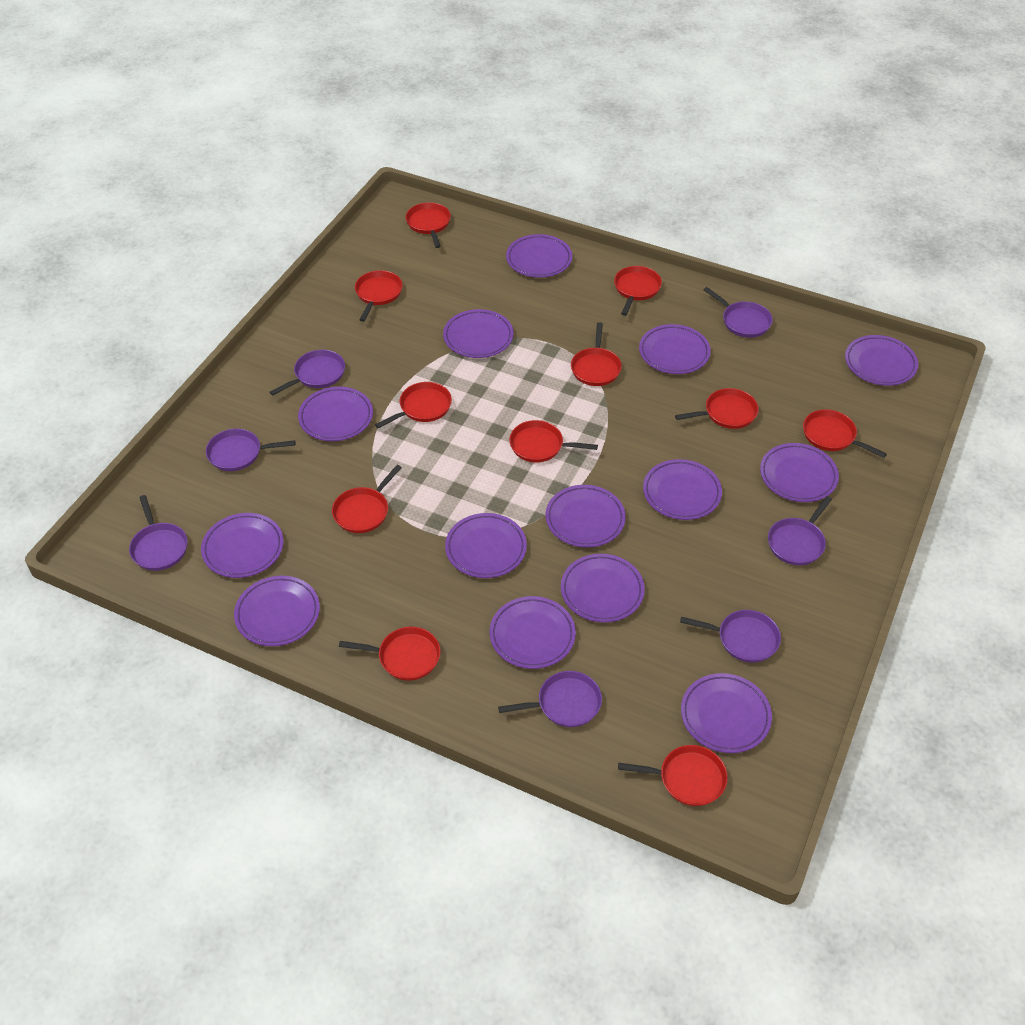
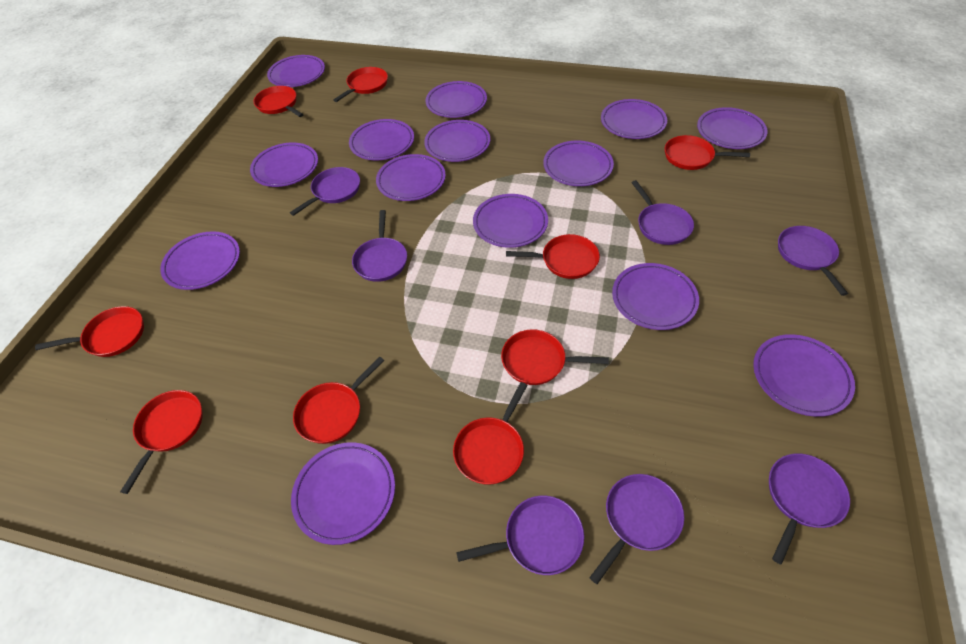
red pan: 11 -> 9

